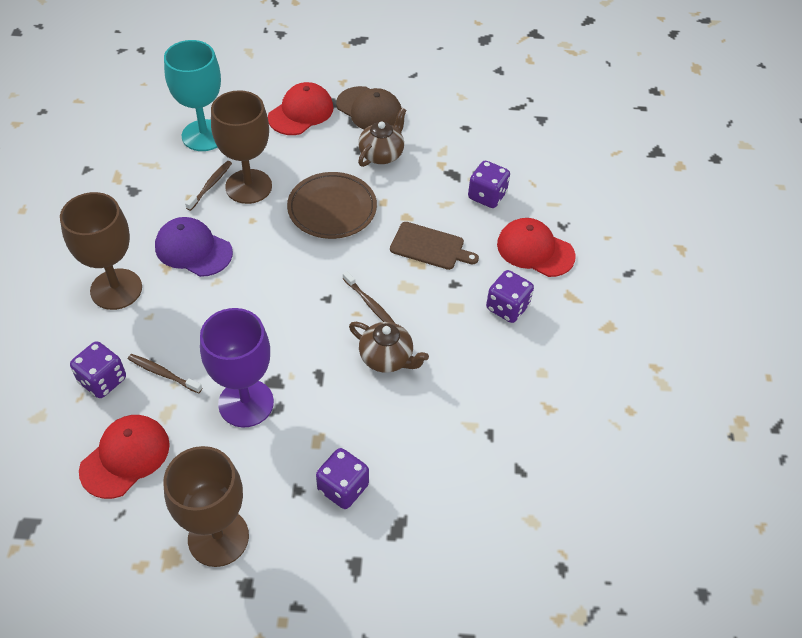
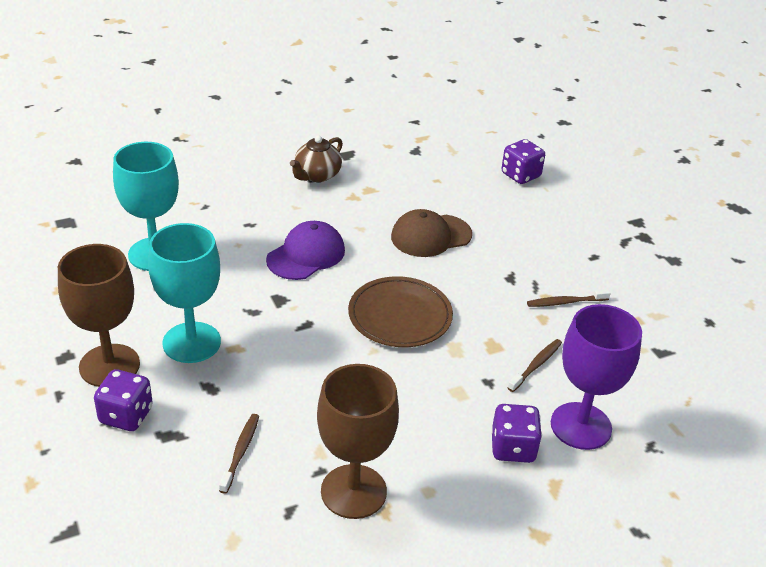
brown cutting board: 1 -> 0
brown goblet: 3 -> 2
brown teapot: 2 -> 1
purple dice: 4 -> 3
red cap: 3 -> 0
turquoise goblet: 1 -> 2

